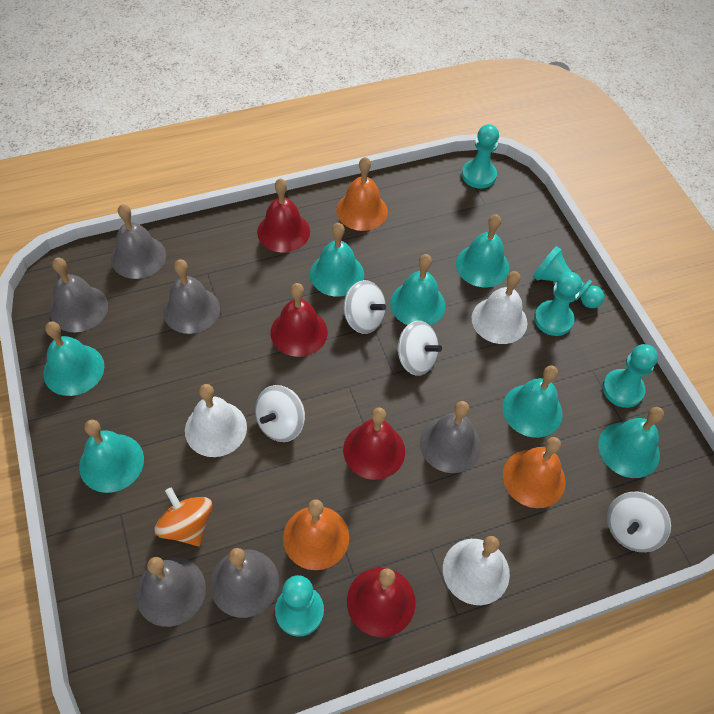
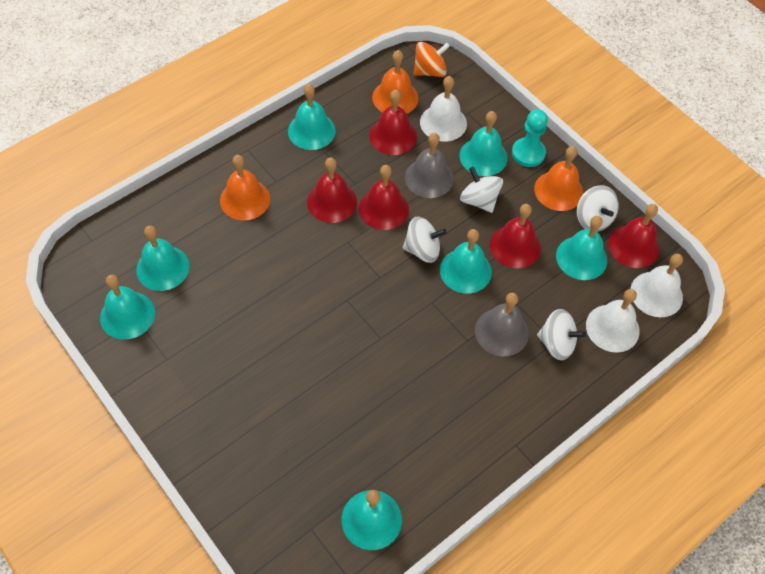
grey bell: 6 -> 2
red bell: 4 -> 5
turquoise pawn: 5 -> 1

